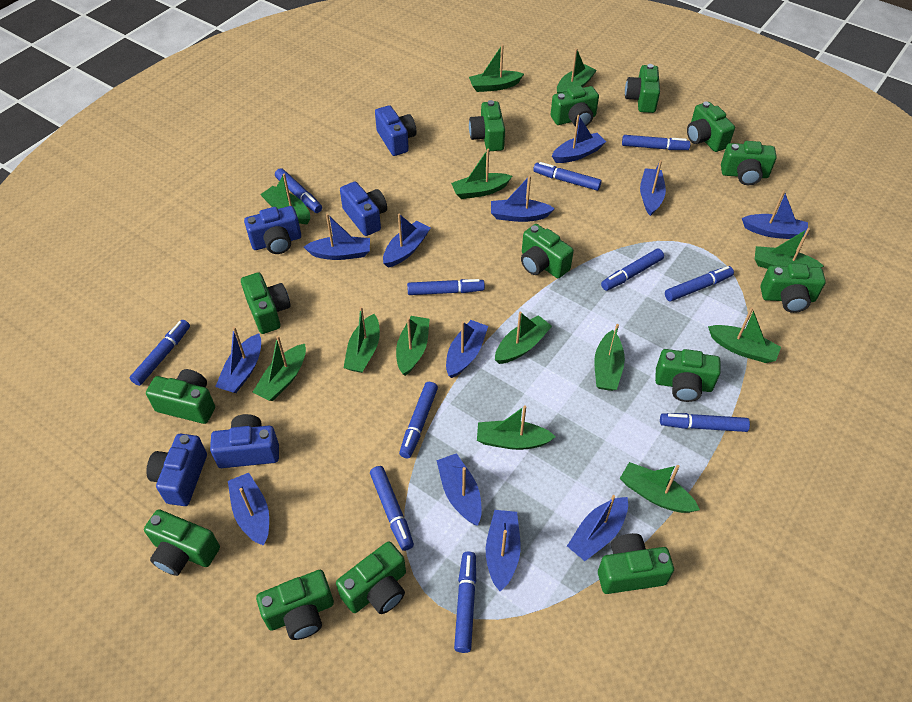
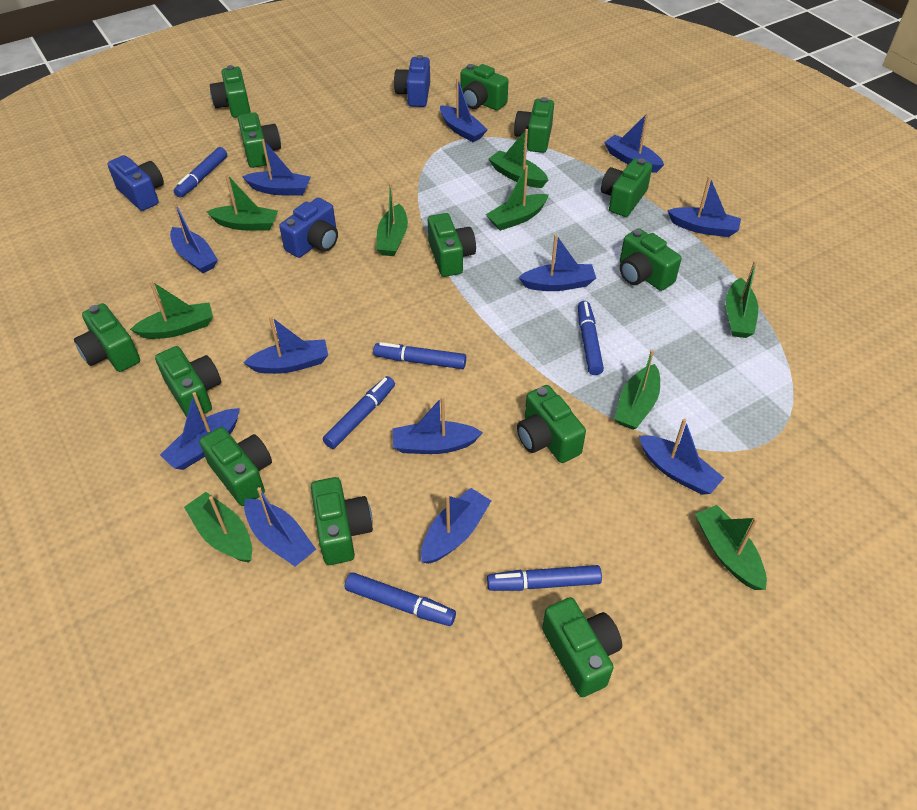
blue camera: 5 -> 3
blue marker: 11 -> 6
green boat: 13 -> 9
green camera: 14 -> 13

